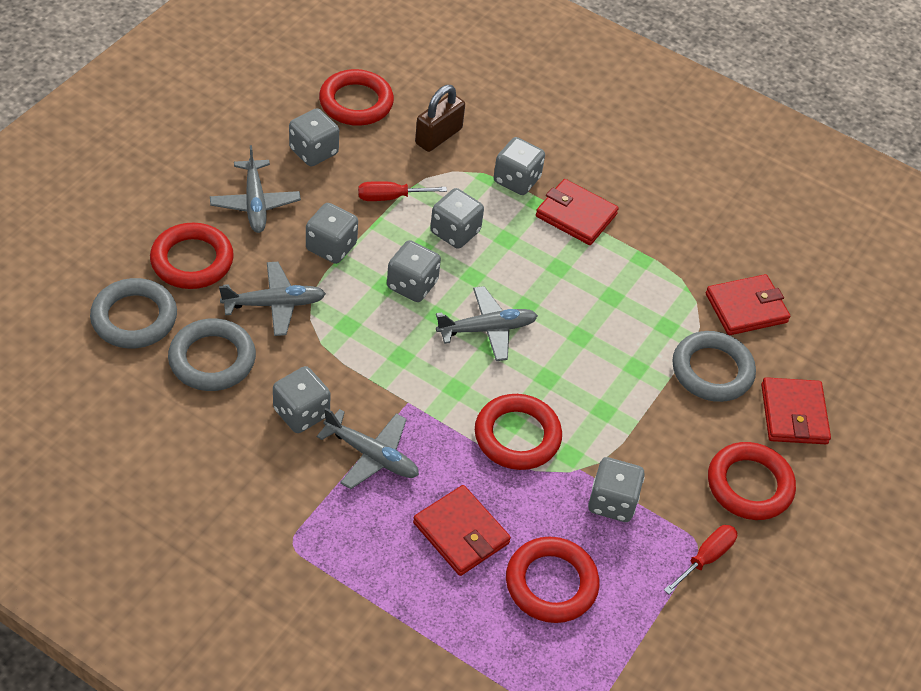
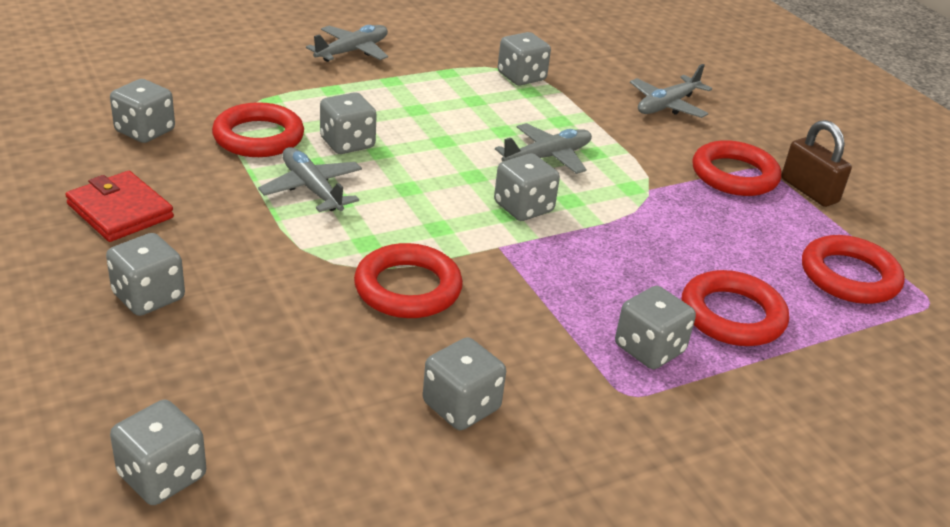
grey dice: 7 -> 8
grey ring: 3 -> 0
red screwdriver: 2 -> 0
red wallet: 4 -> 1

